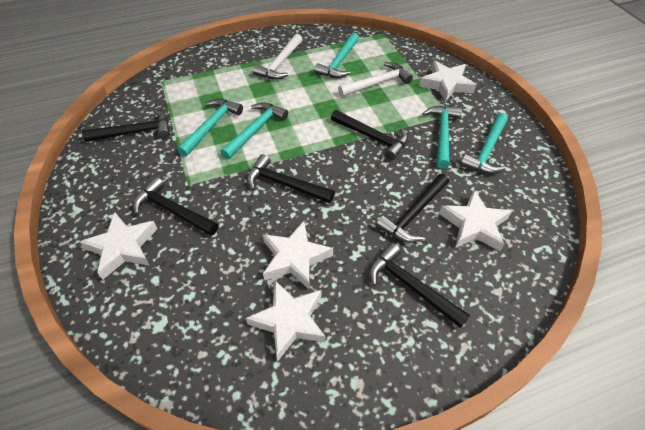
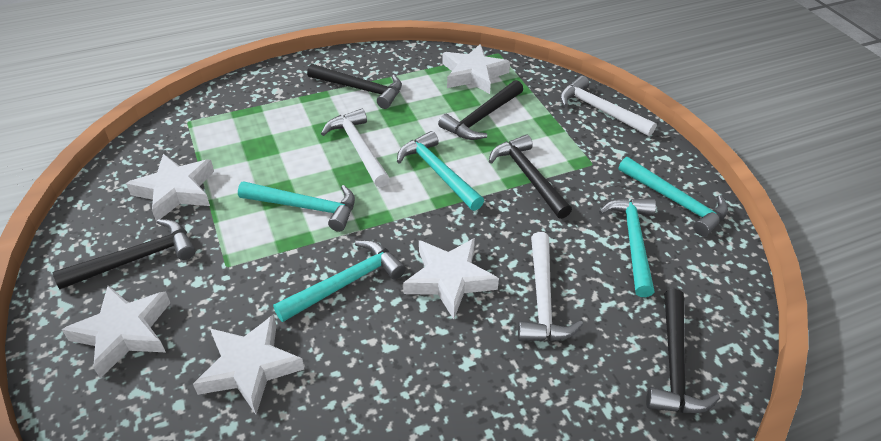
black hammer: 6 -> 5
white hammer: 2 -> 3

